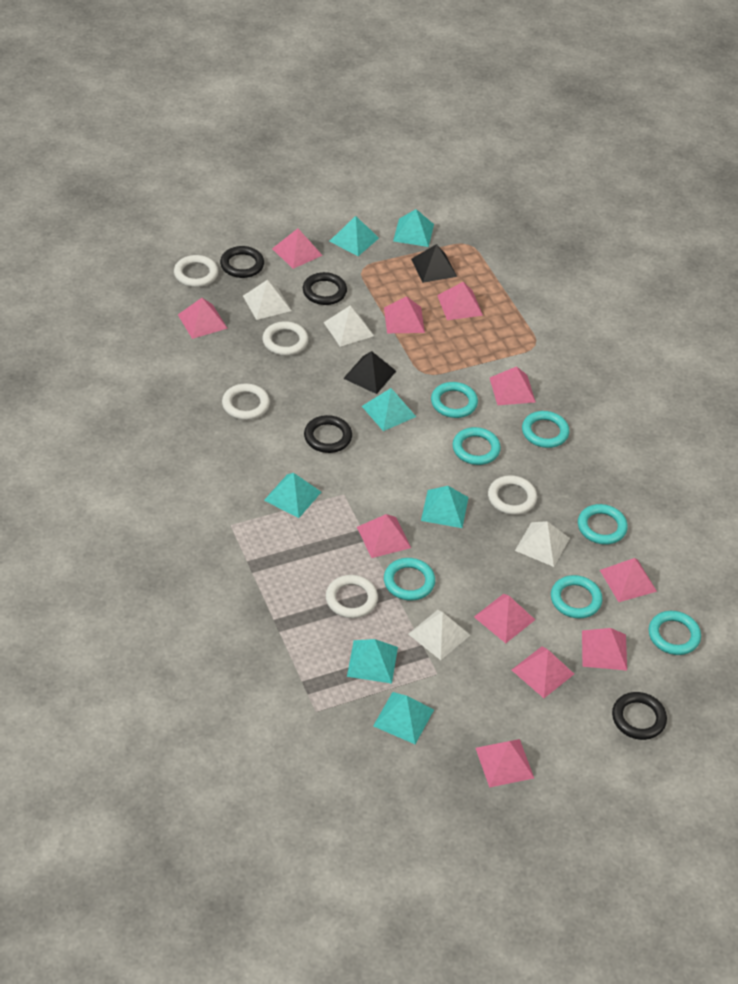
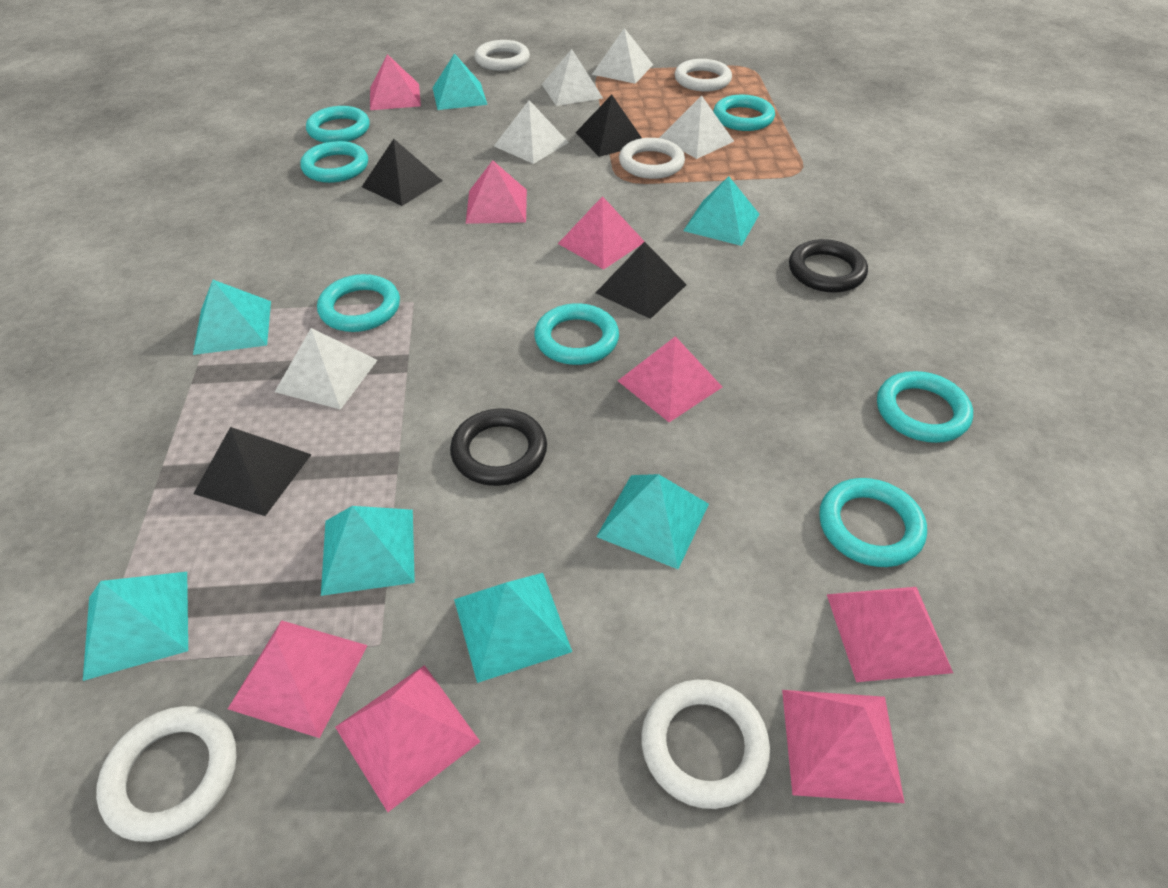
black pyramid: 2 -> 4
black ring: 4 -> 2
pink pyramid: 11 -> 8
white pyramid: 4 -> 5

